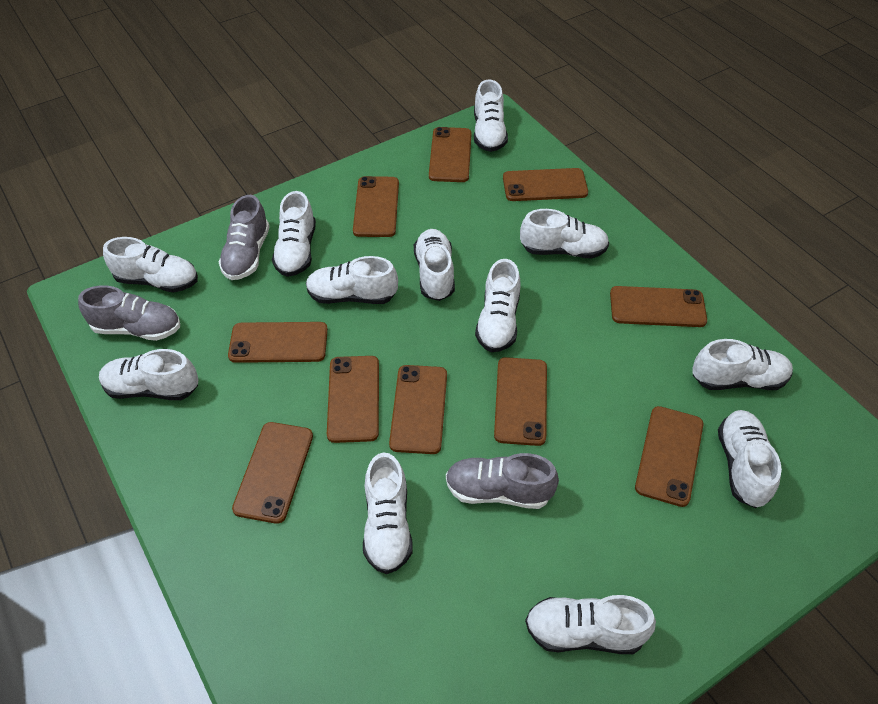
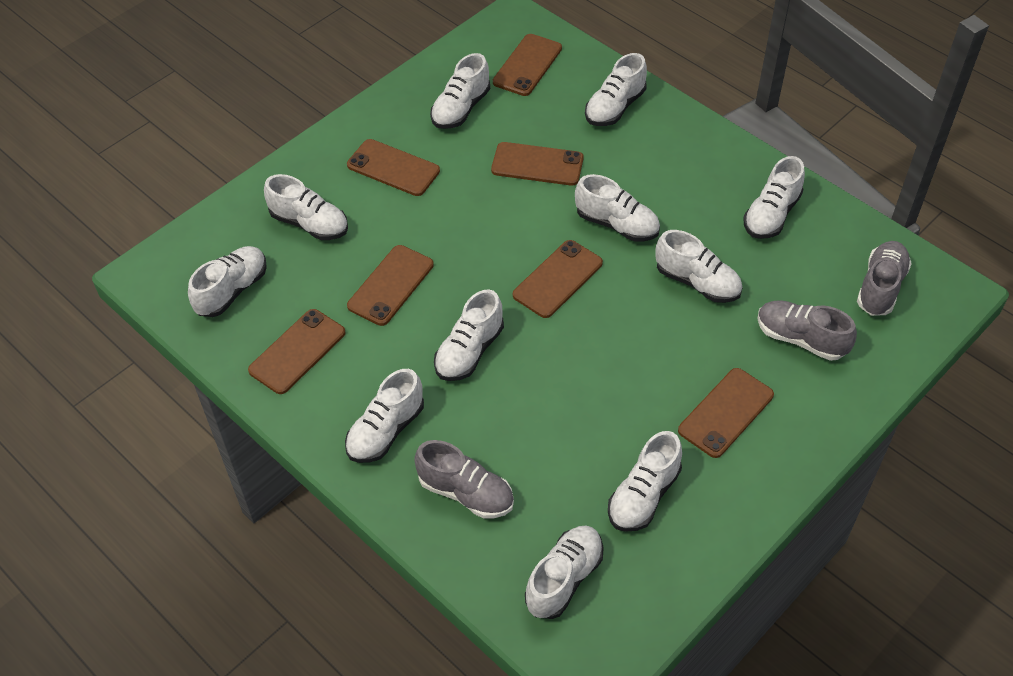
brown phone: 10 -> 7
white shoe: 12 -> 11

